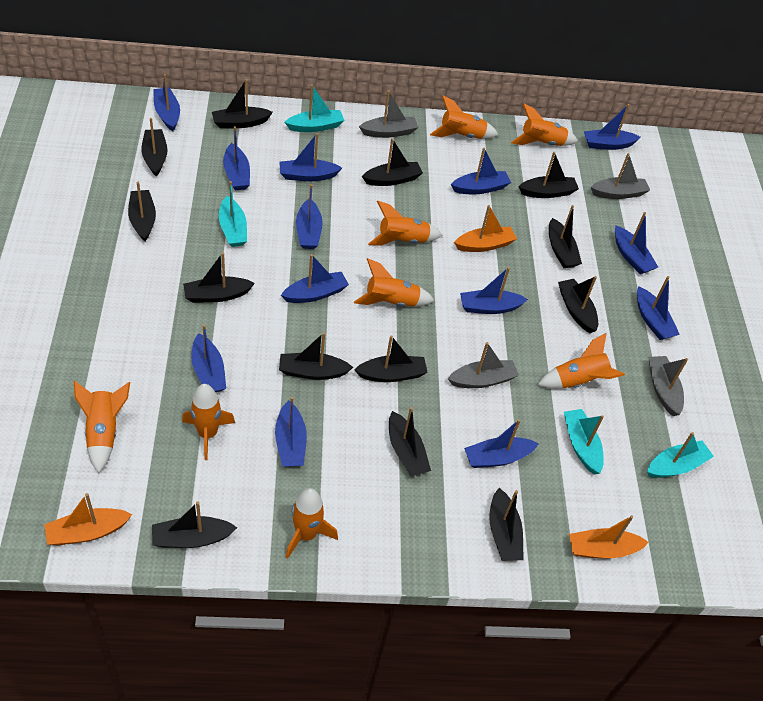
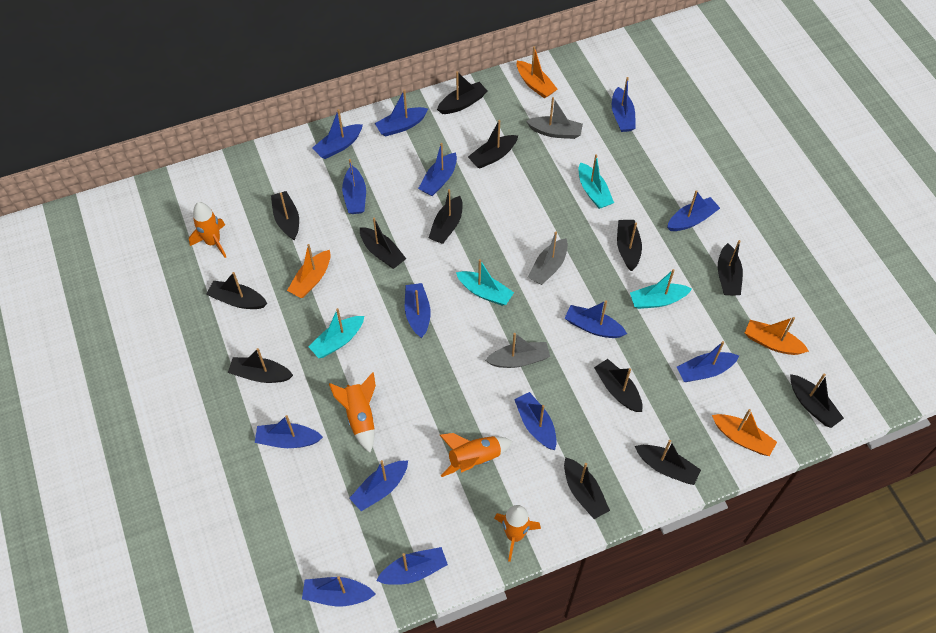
blue boat: 13 -> 14
grey boat: 4 -> 3
orange boat: 3 -> 4
orange rocket: 8 -> 4

